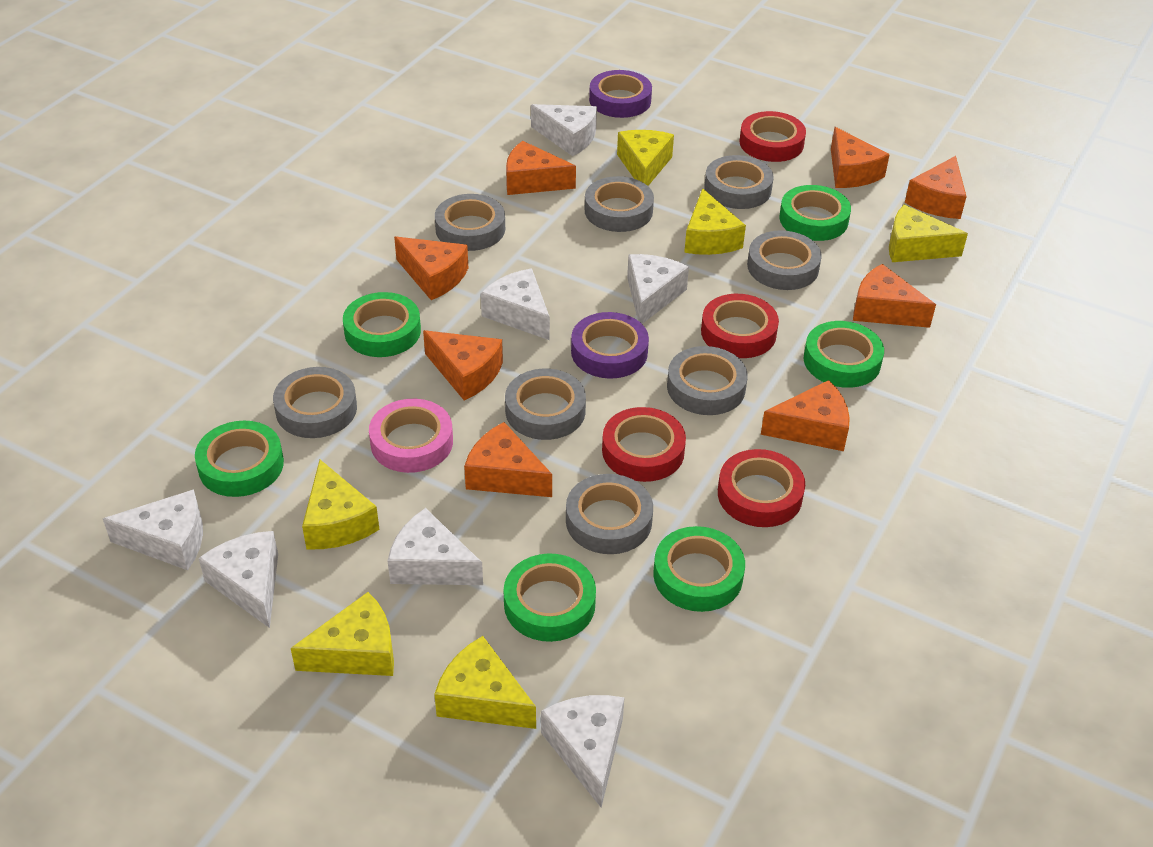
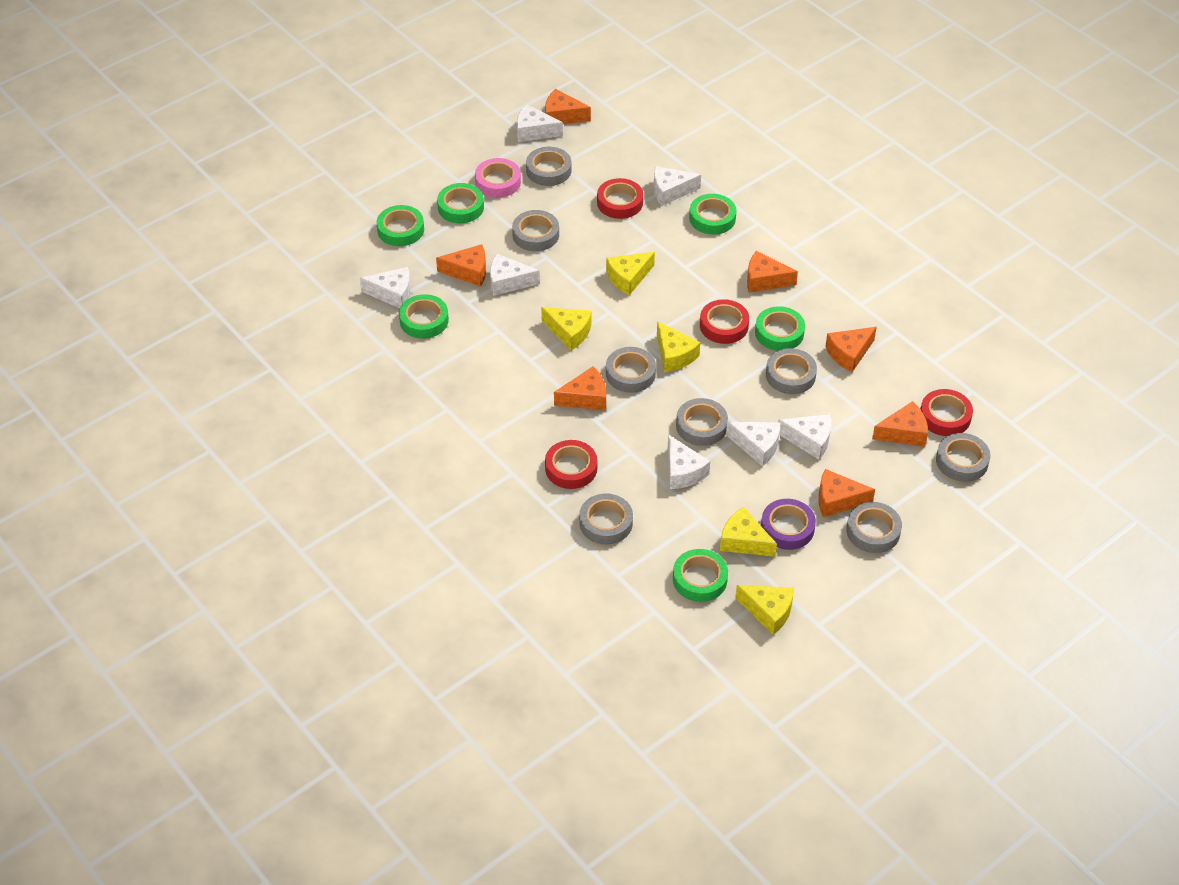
orange cheese: 8 -> 7
purple tape: 2 -> 1
yellow cheese: 6 -> 5

